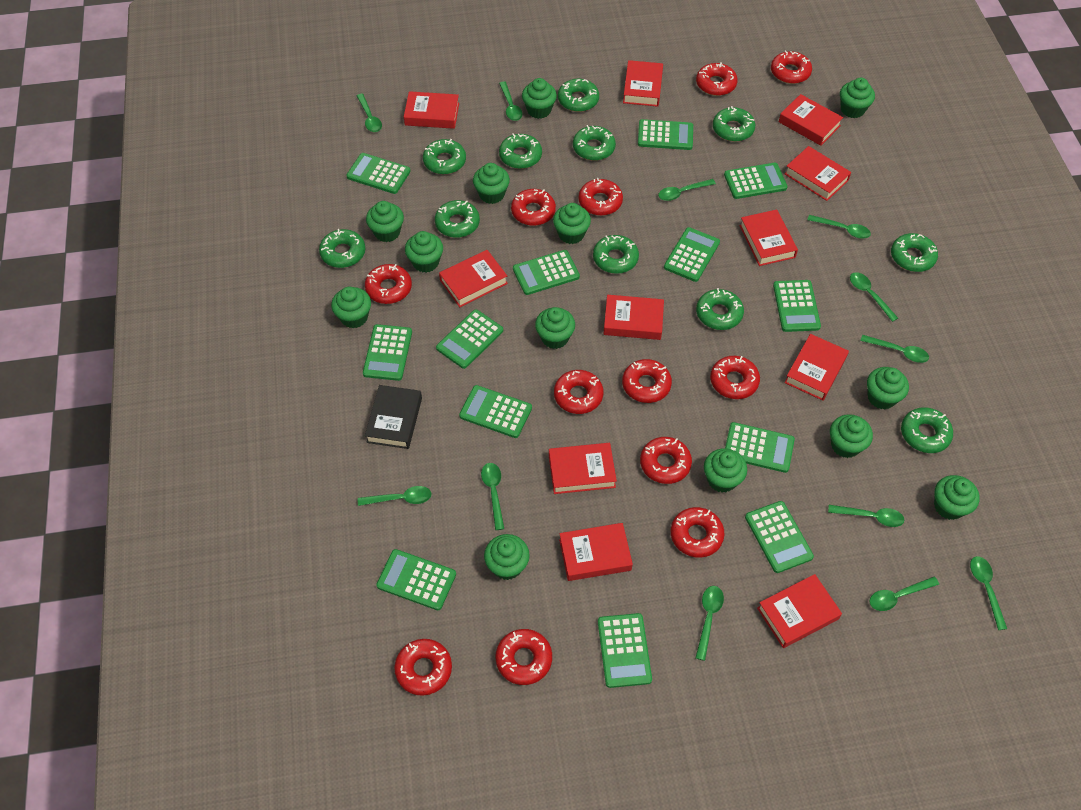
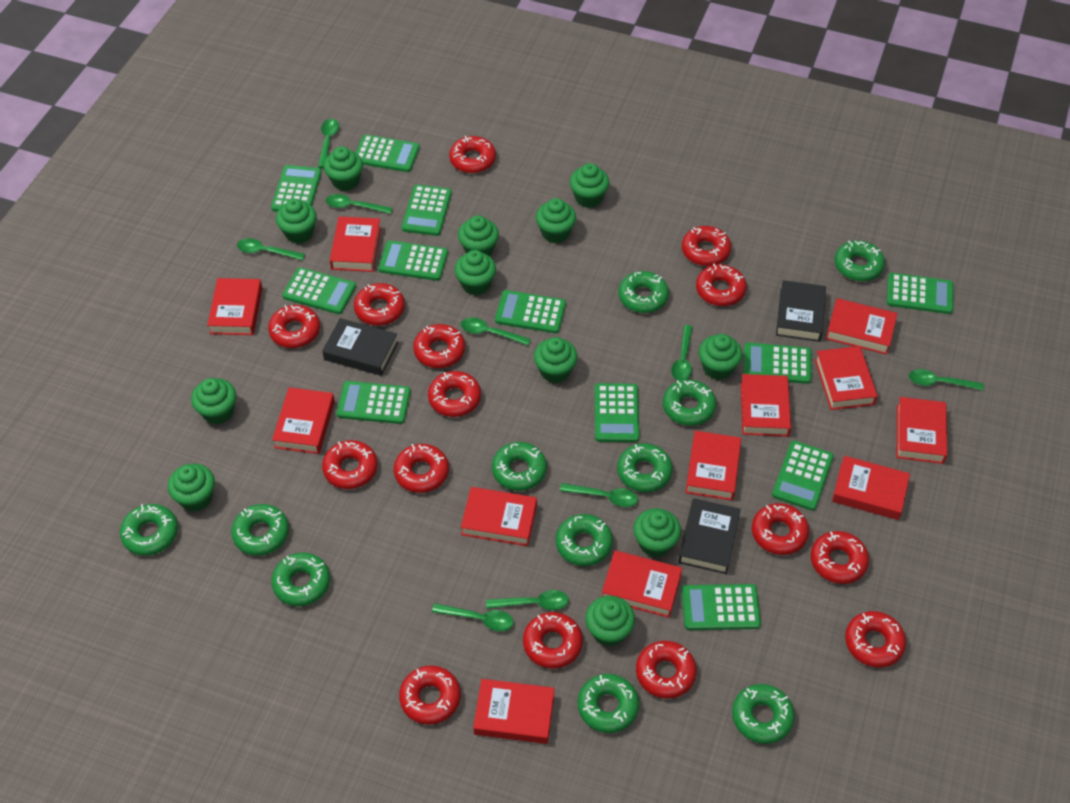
black book: 1 -> 3
green calculator: 13 -> 12
green cupcake: 13 -> 12
green spoon: 12 -> 9
red book: 11 -> 12
red donut: 12 -> 15

